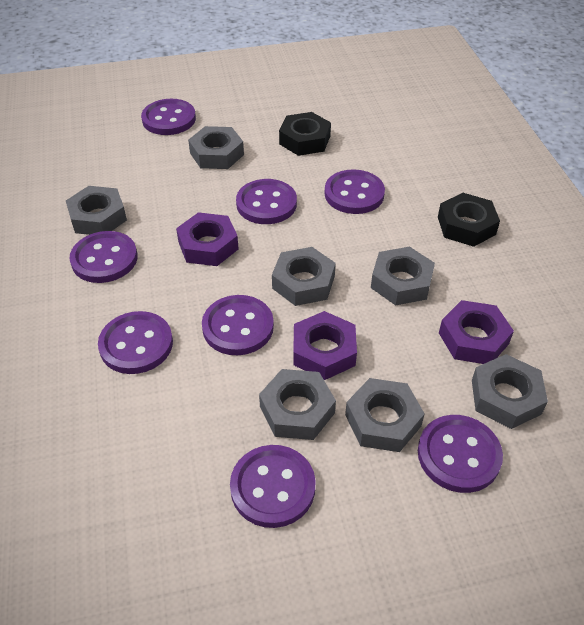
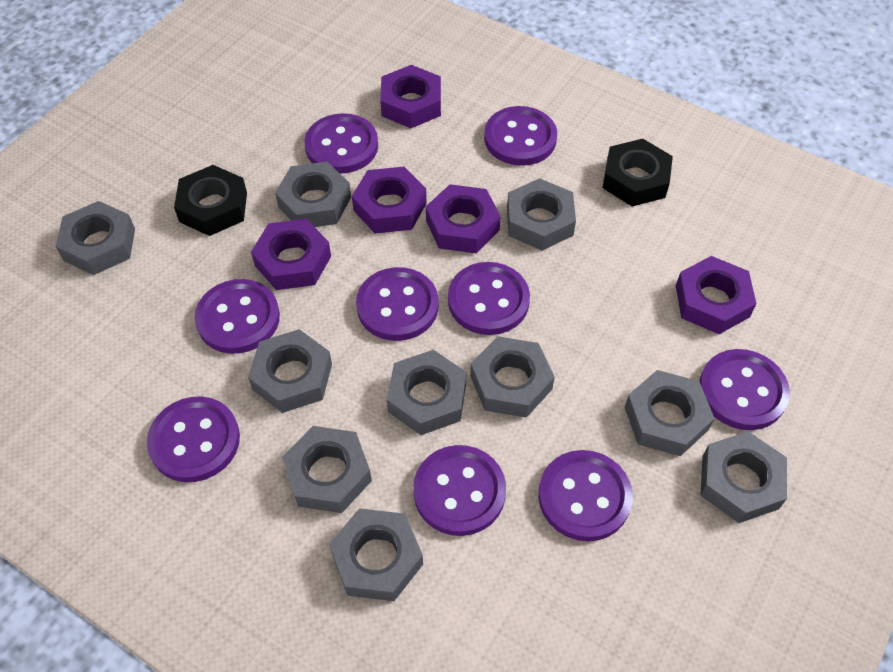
grey nut: 7 -> 10
purple button: 8 -> 9
purple nut: 3 -> 5

